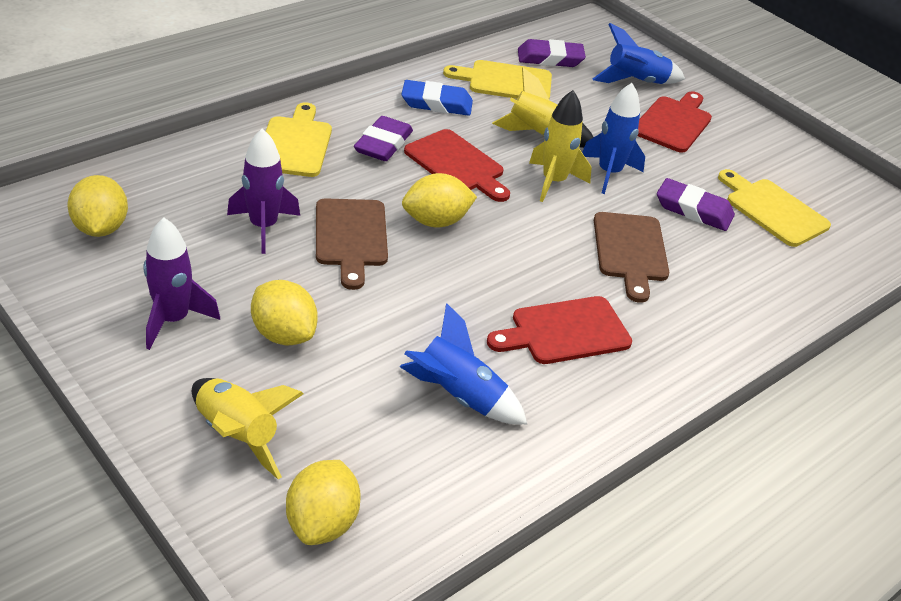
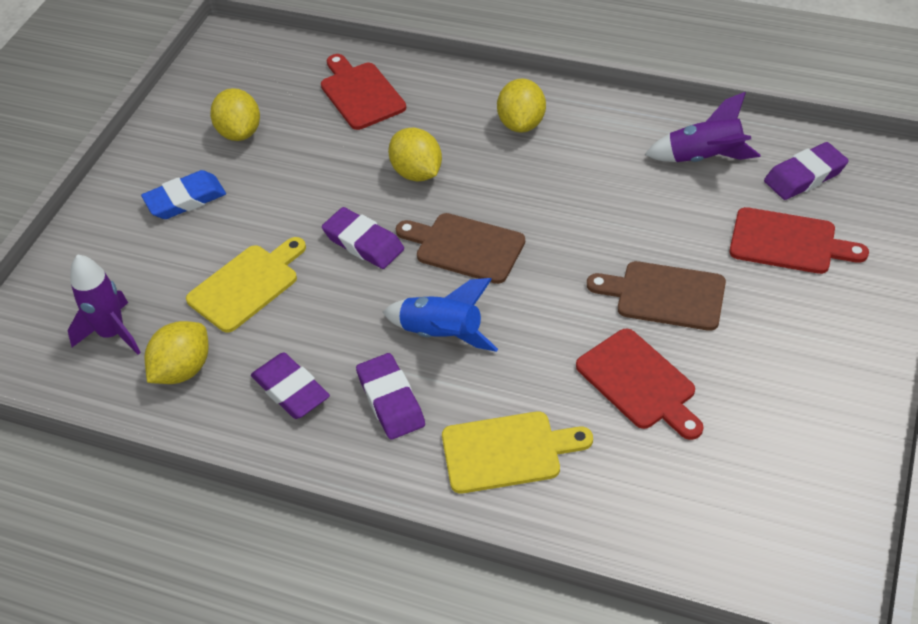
blue rocket: 3 -> 1
purple eraser: 3 -> 4
yellow cutting board: 3 -> 2
yellow rocket: 3 -> 0

